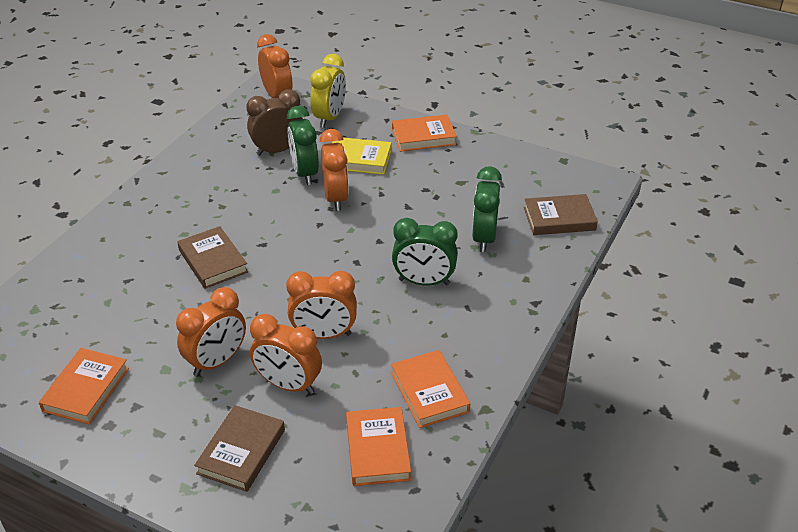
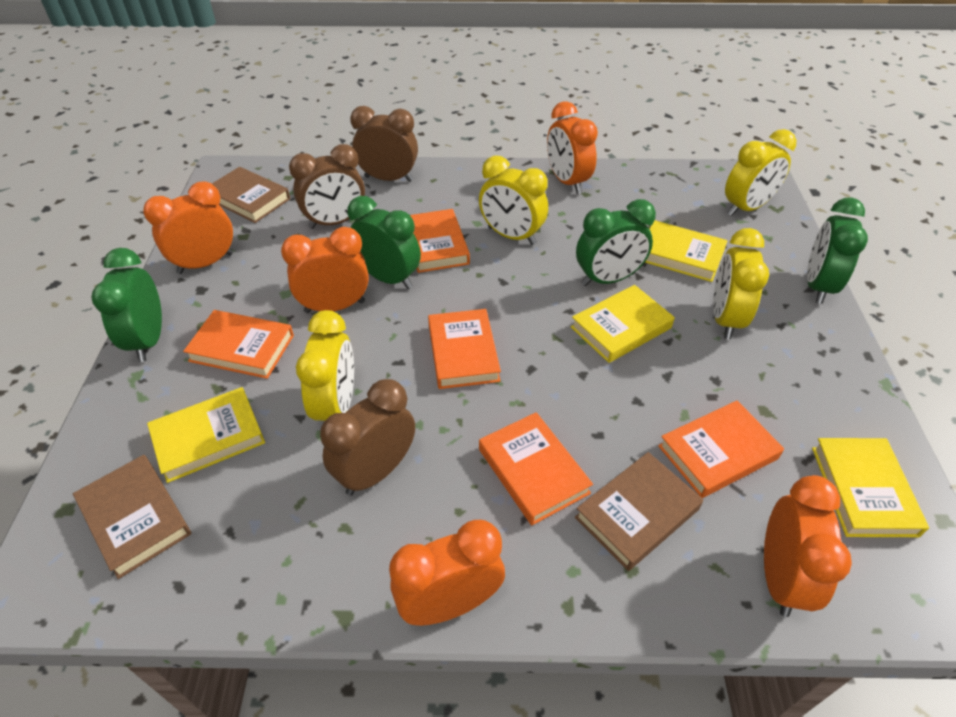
brown clock: 1 -> 3
green clock: 3 -> 4
orange book: 4 -> 5
yellow book: 1 -> 4
yellow clock: 1 -> 4

